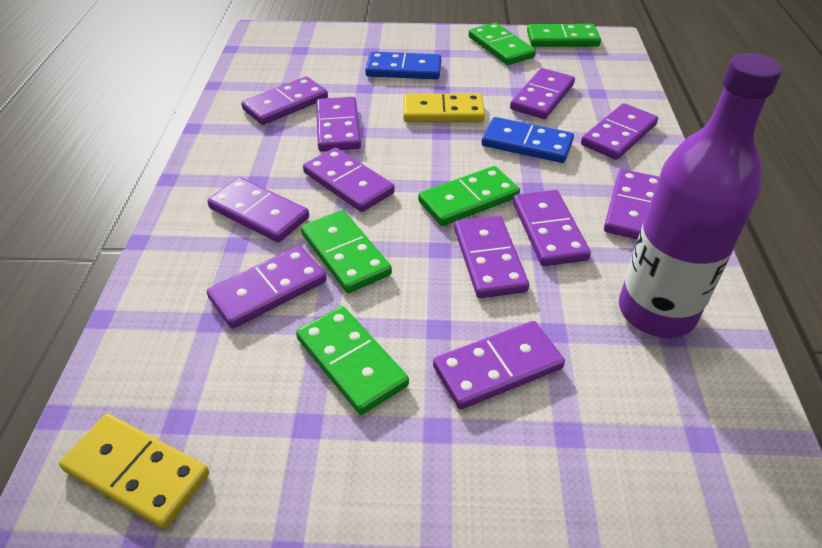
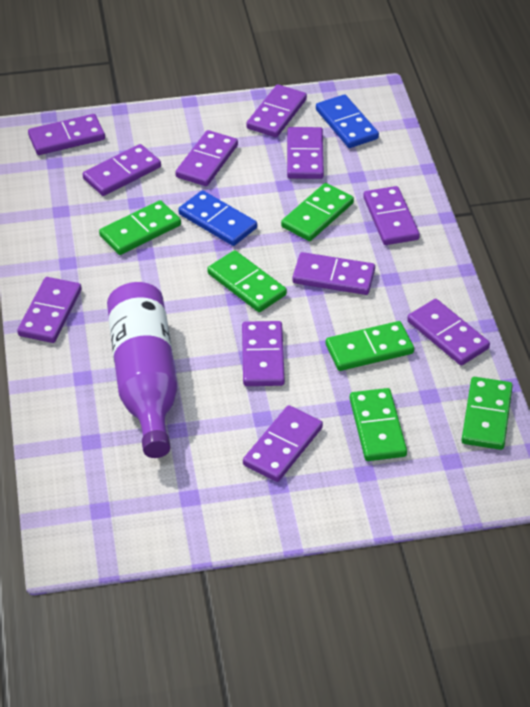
green domino: 5 -> 6
yellow domino: 2 -> 0

